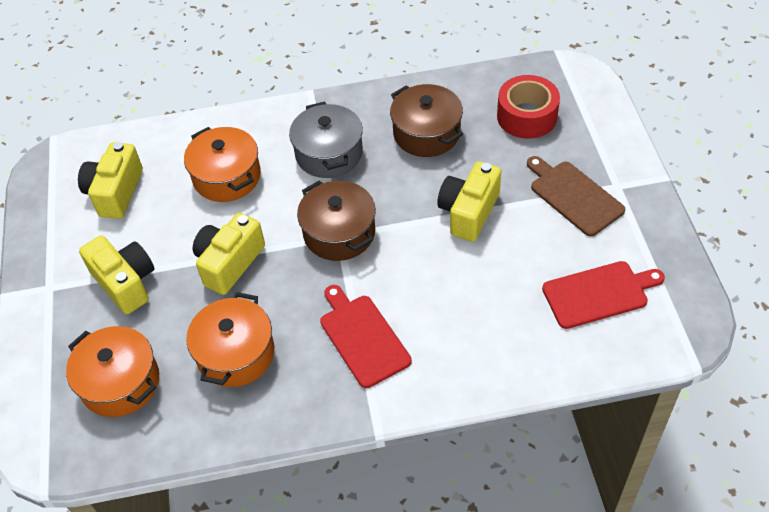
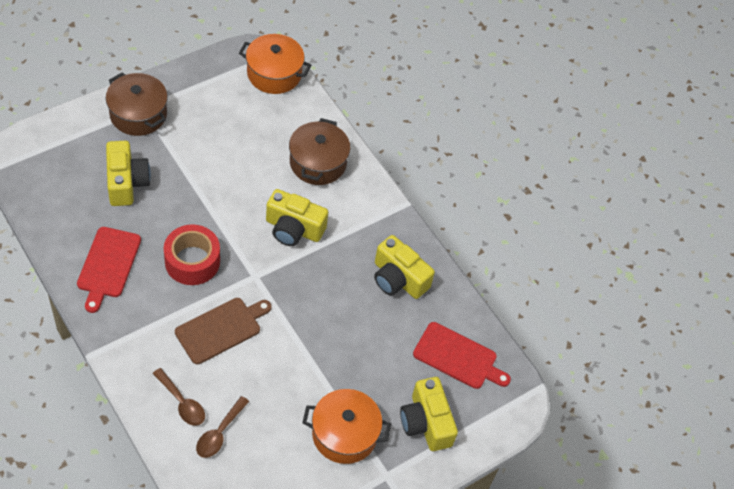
brown spoon: 0 -> 2
grey pot: 1 -> 0
orange pot: 3 -> 2

